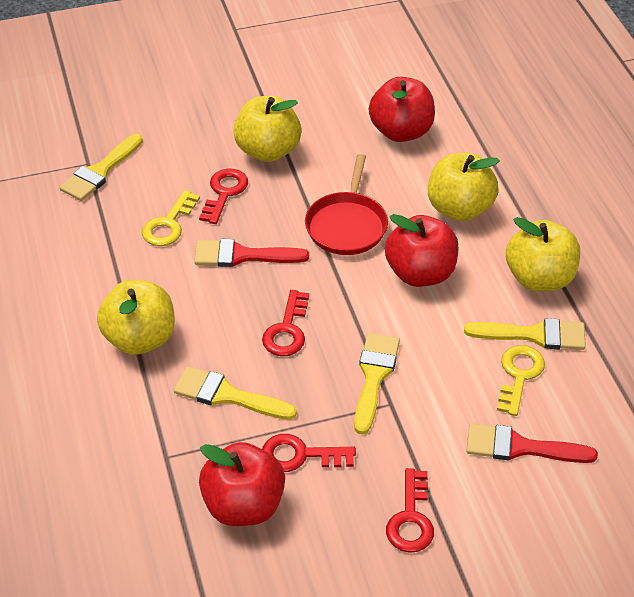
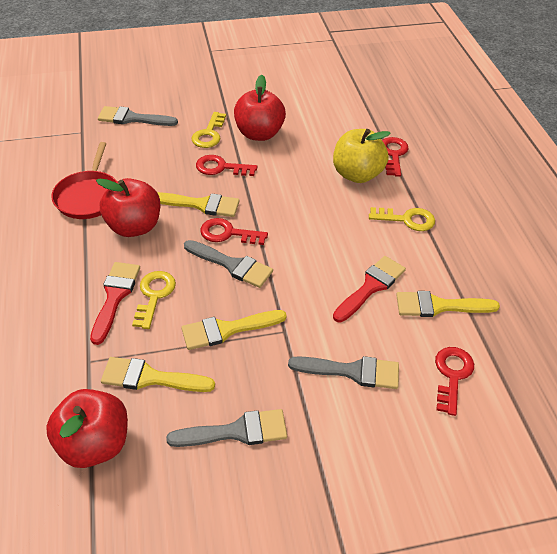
grey brush: 0 -> 4
yellow apple: 4 -> 1
yellow key: 2 -> 3

